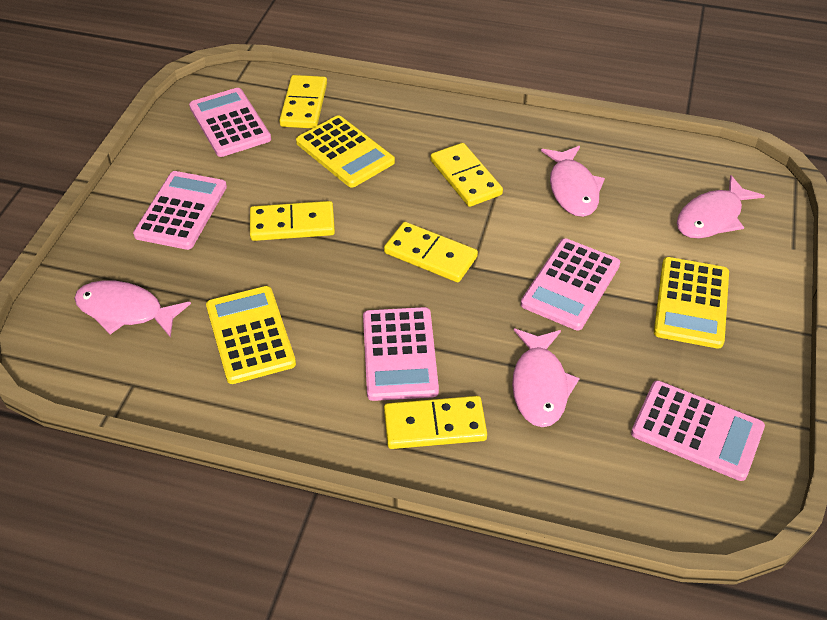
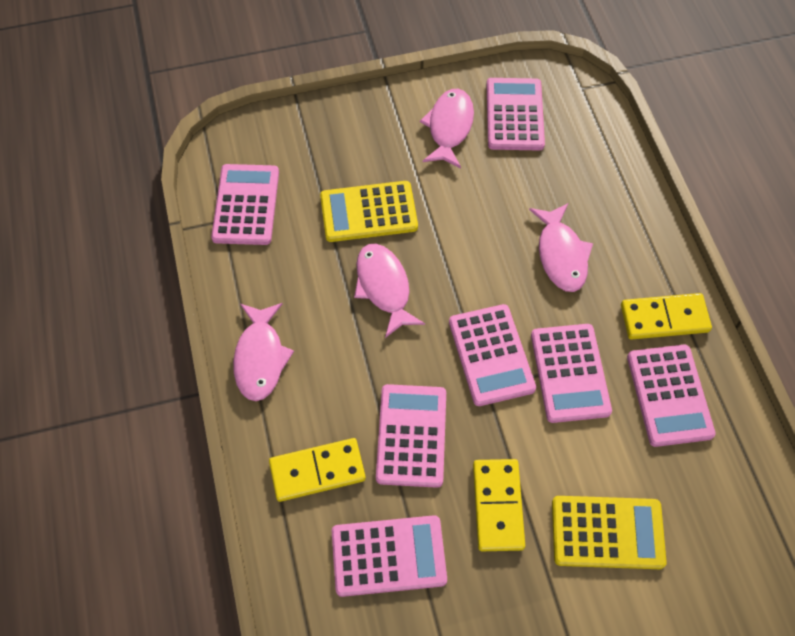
pink calculator: 5 -> 7
yellow calculator: 3 -> 2
yellow domino: 5 -> 3

